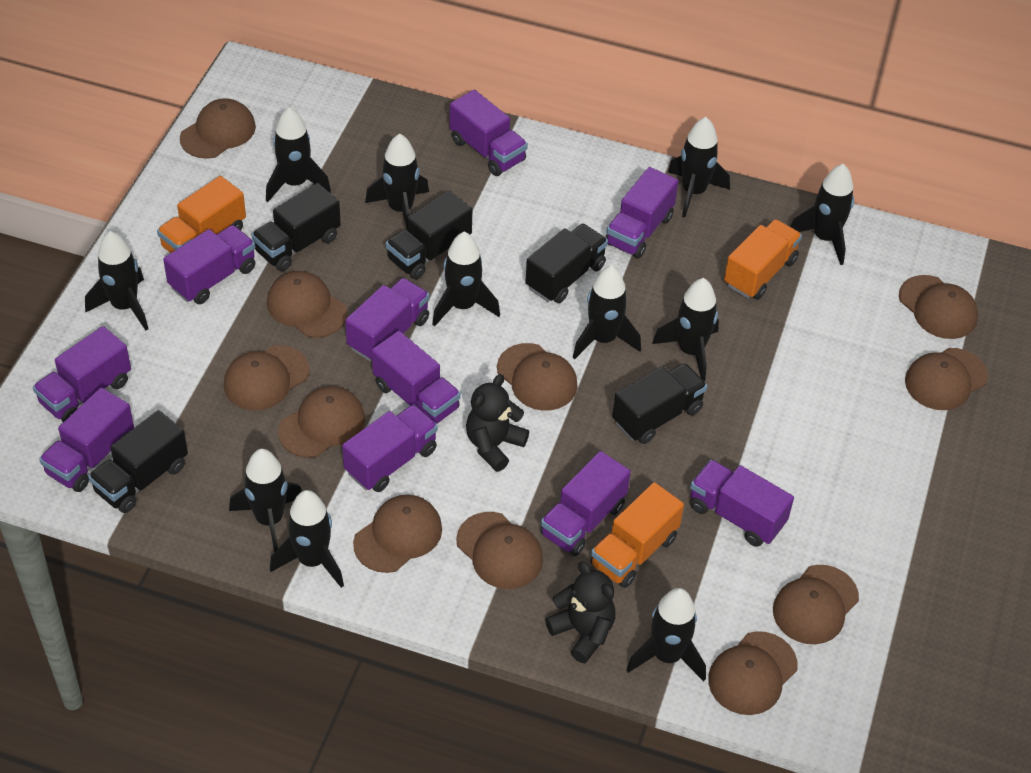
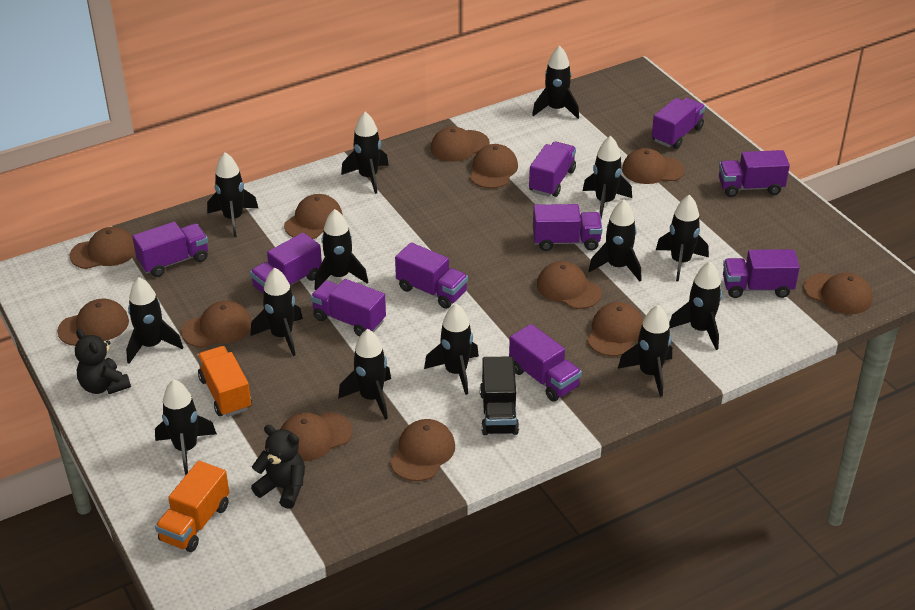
black rocket: 11 -> 14
black truck: 5 -> 1
brown cap: 11 -> 12
orange truck: 3 -> 2

